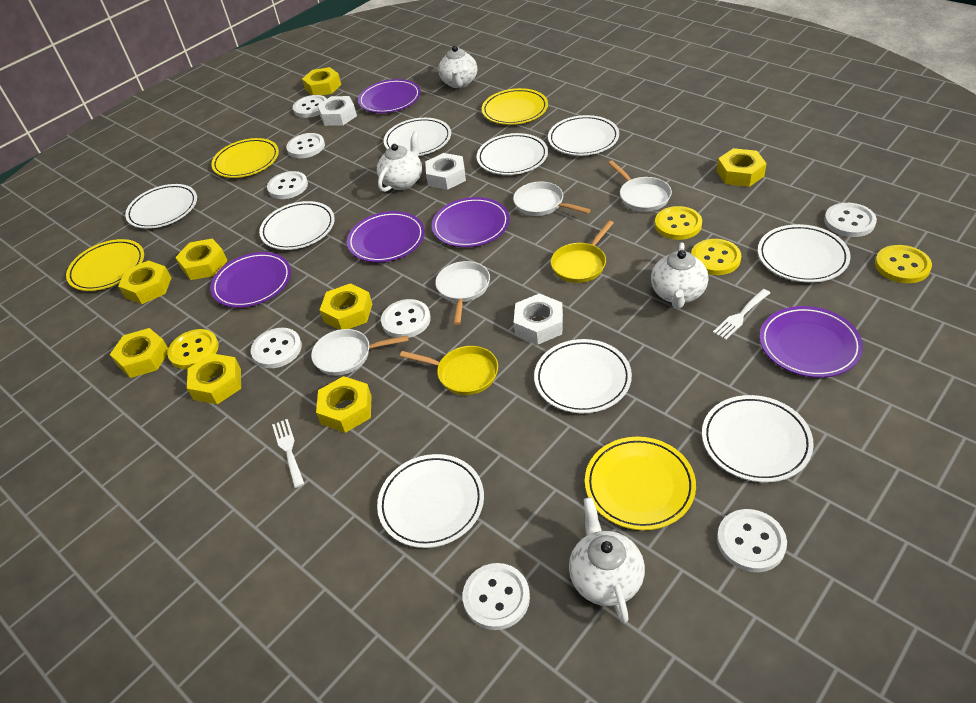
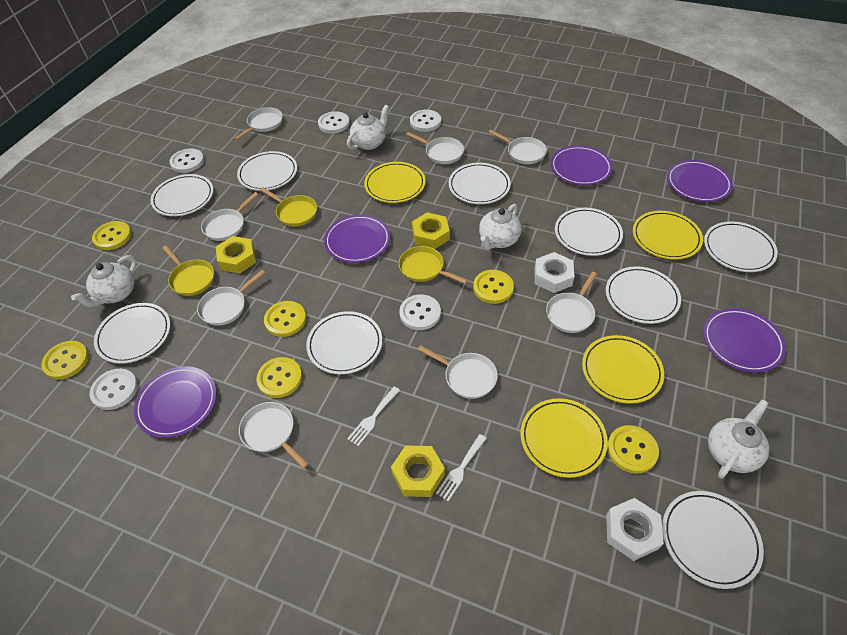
white button: 8 -> 5
white nut: 3 -> 2
white pan: 4 -> 8
yellow button: 4 -> 6
yellow nut: 8 -> 3
yellow pan: 2 -> 3

